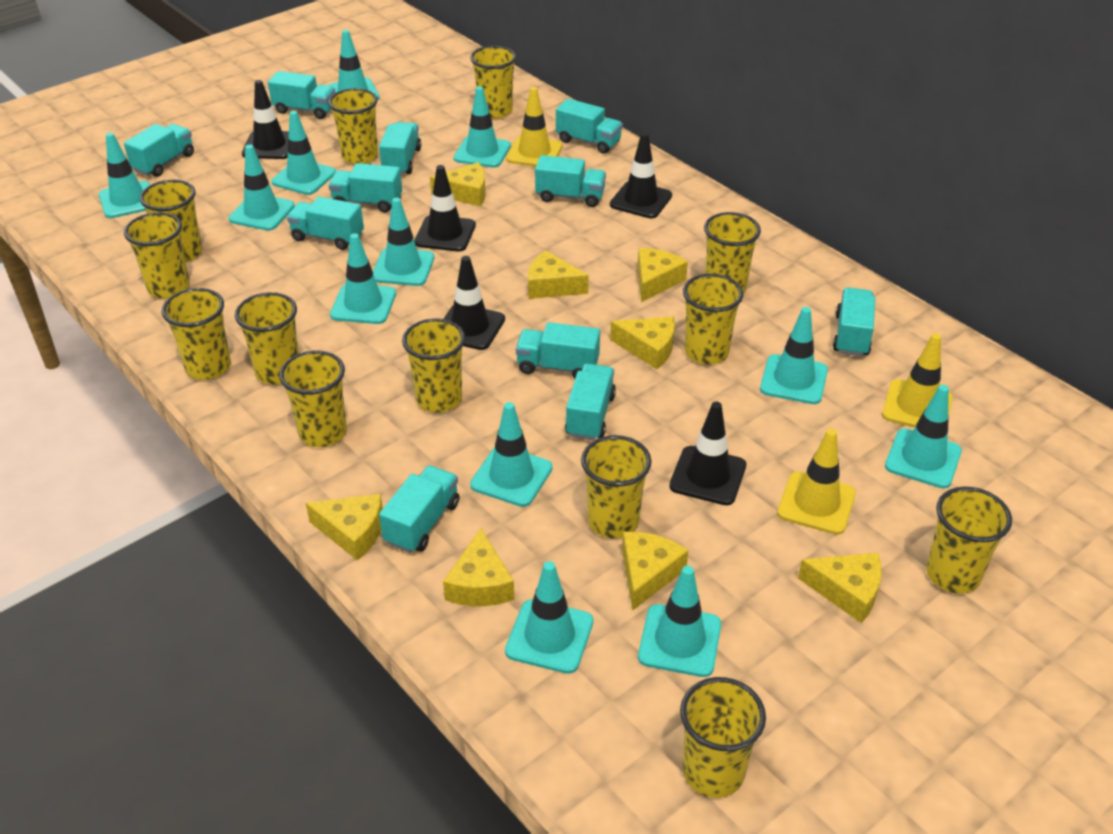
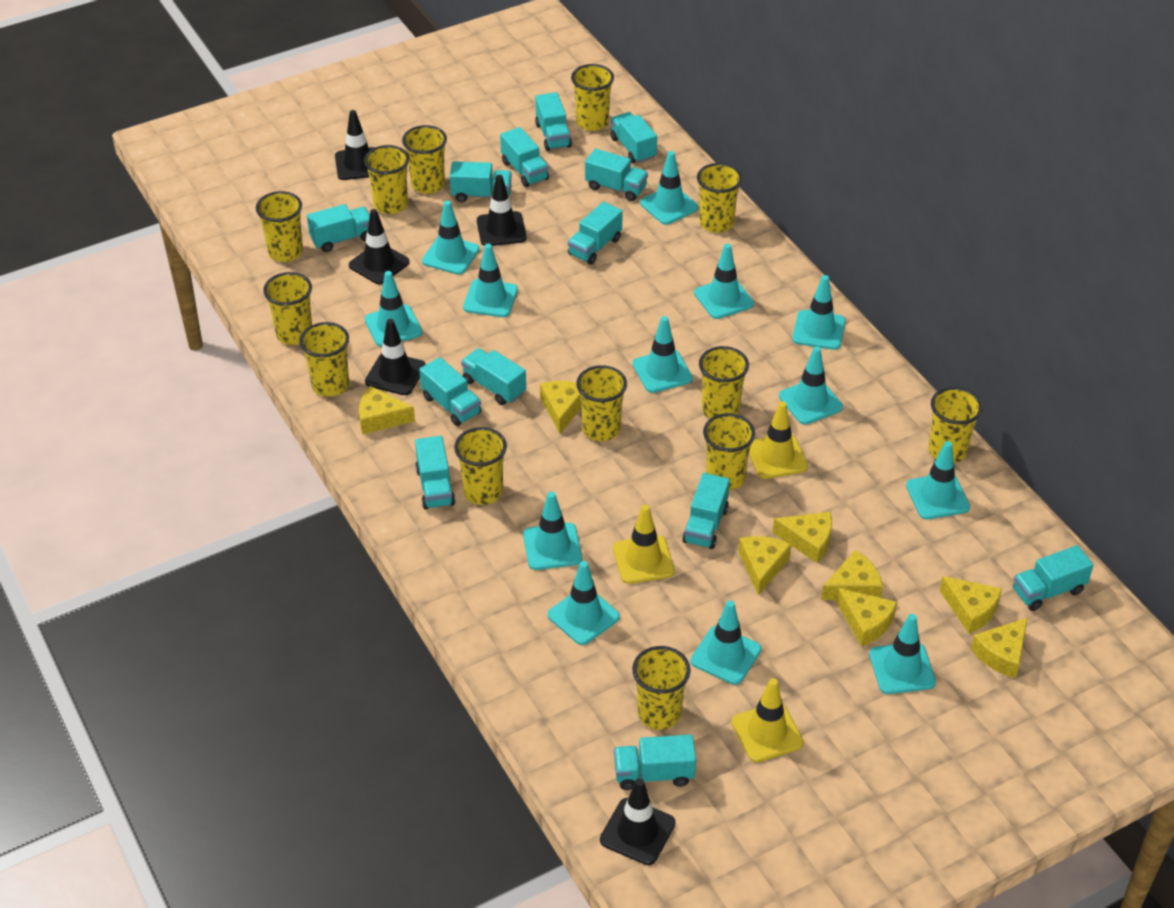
turquoise traffic cone: 12 -> 13
turquoise truck: 11 -> 13

